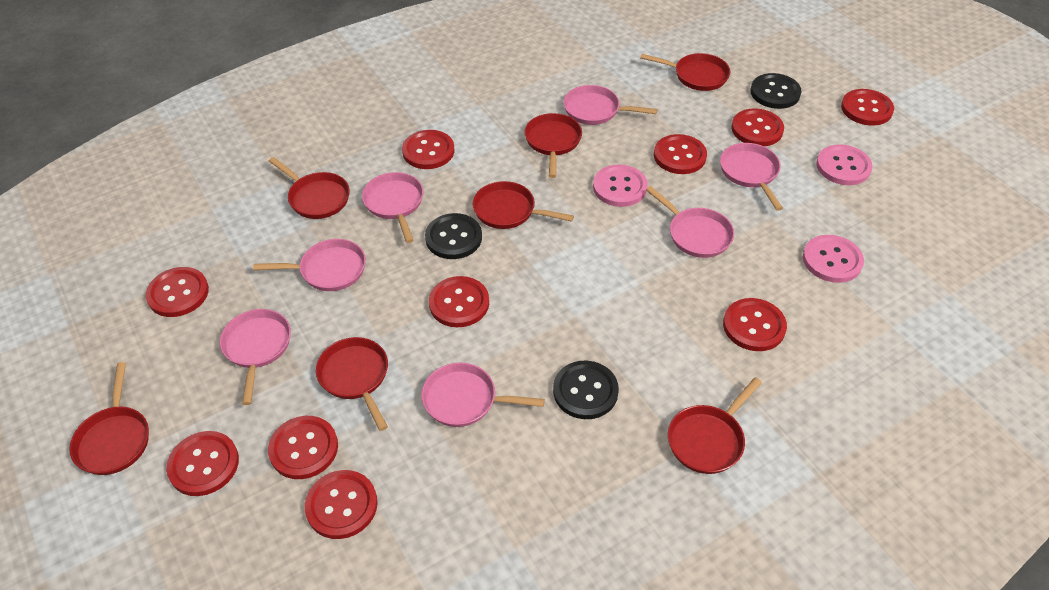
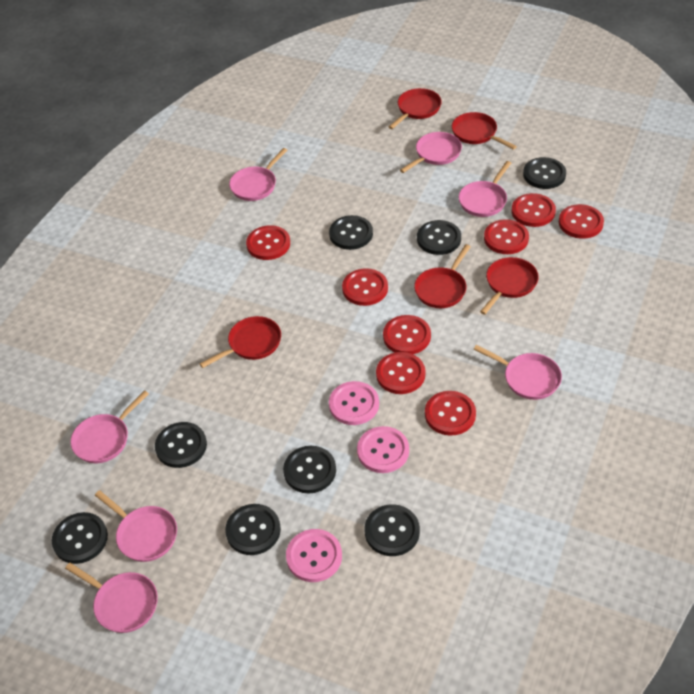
black button: 3 -> 8
red button: 10 -> 8
red pan: 7 -> 5

